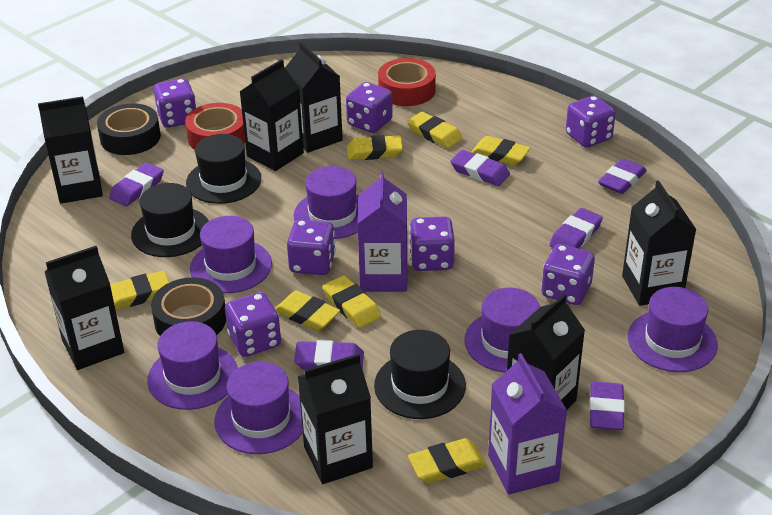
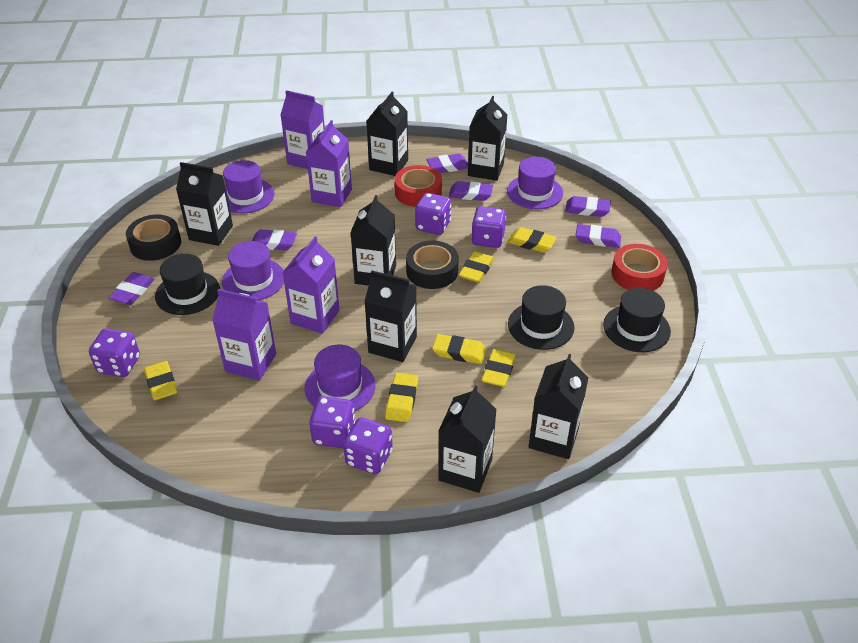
purple carton: 2 -> 4
purple dice: 7 -> 5
purple hat: 6 -> 4
yellow eraser: 7 -> 6

